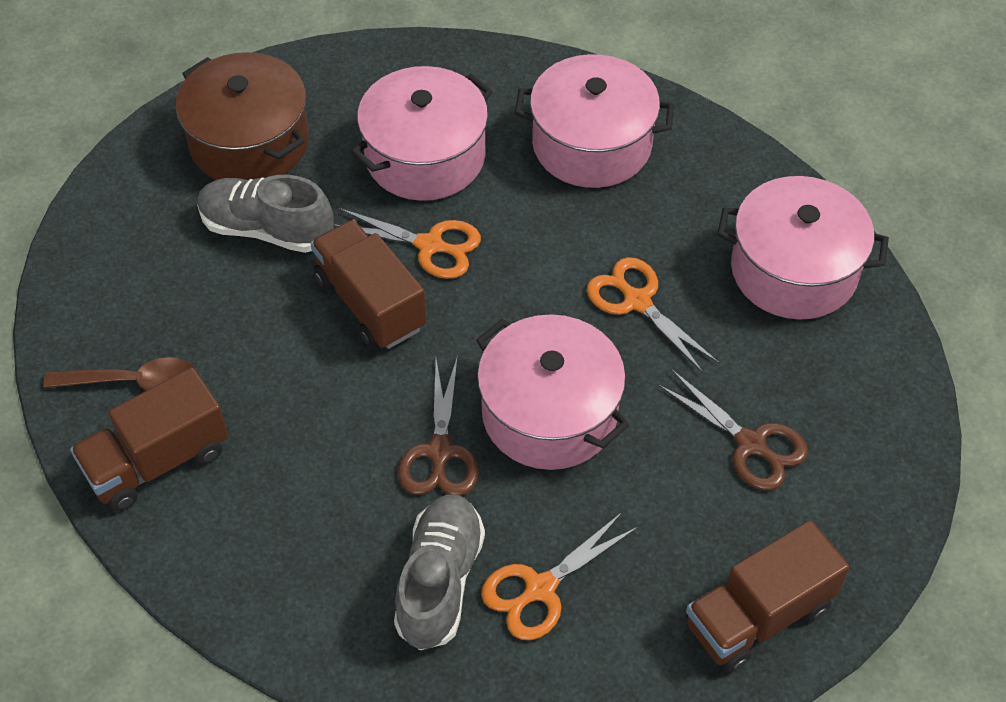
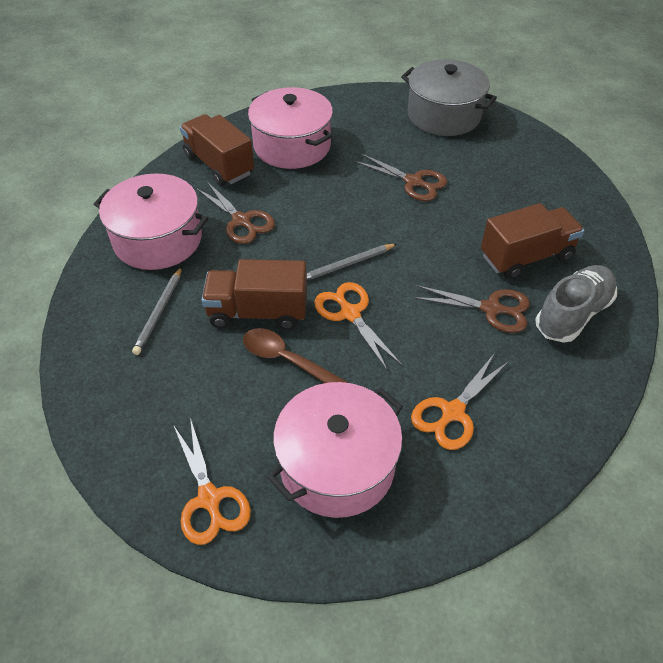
brown pot: 1 -> 0
brown scissors: 2 -> 3
grey pencil: 0 -> 2
grey pot: 0 -> 1
grey shoe: 2 -> 1
pink pot: 4 -> 3

